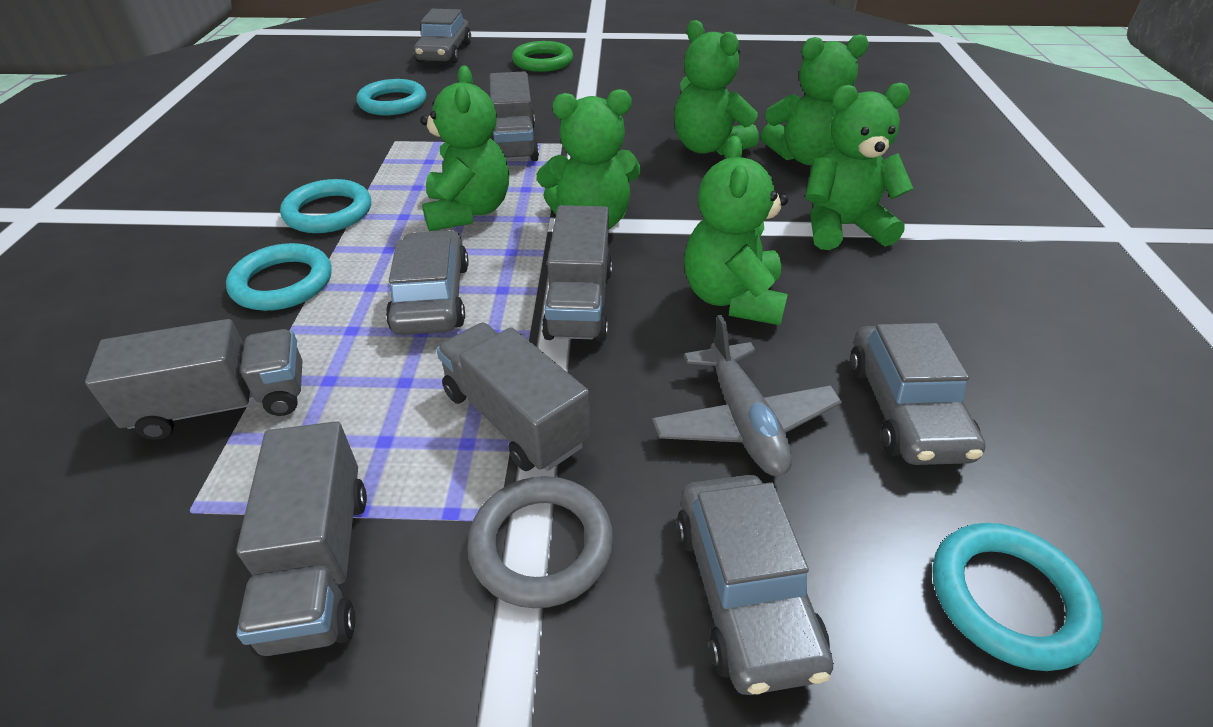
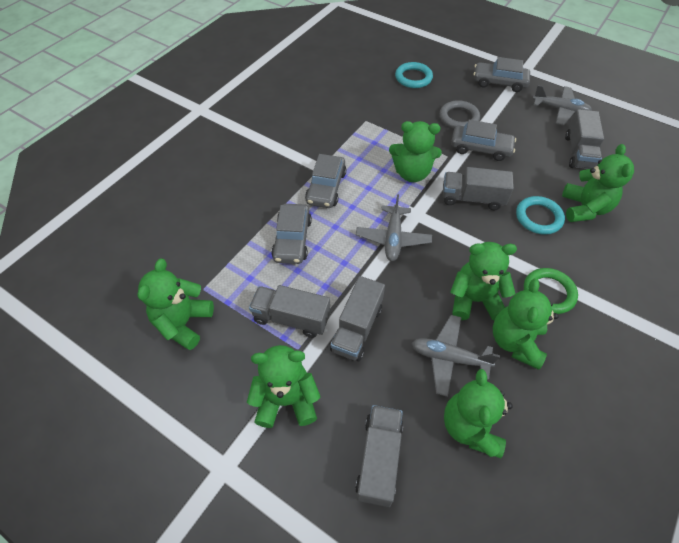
green teddy bear: 6 -> 7
grey plane: 1 -> 3
turquoise ring: 4 -> 2

